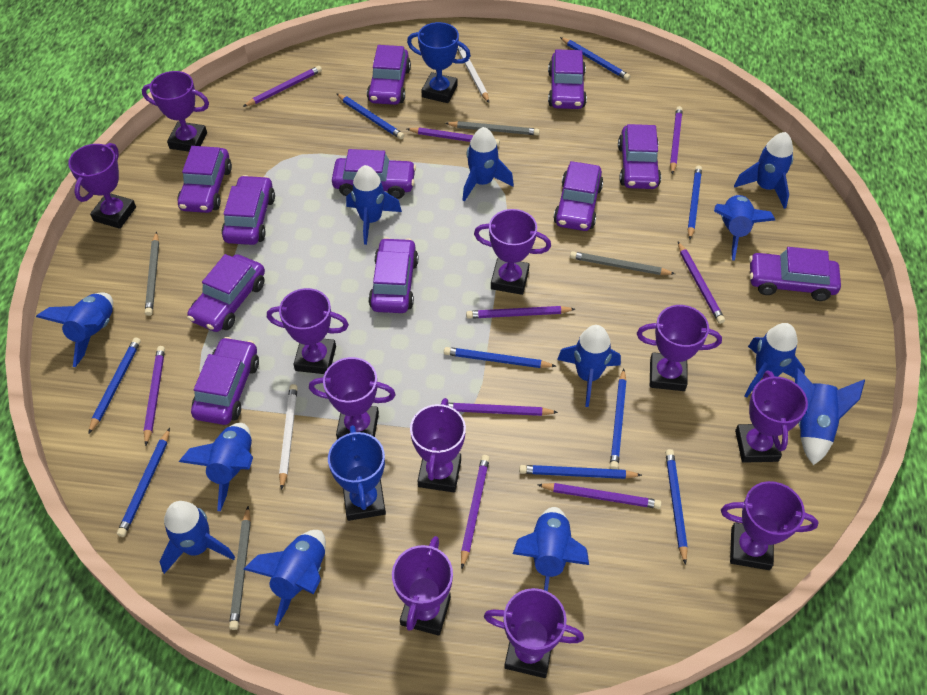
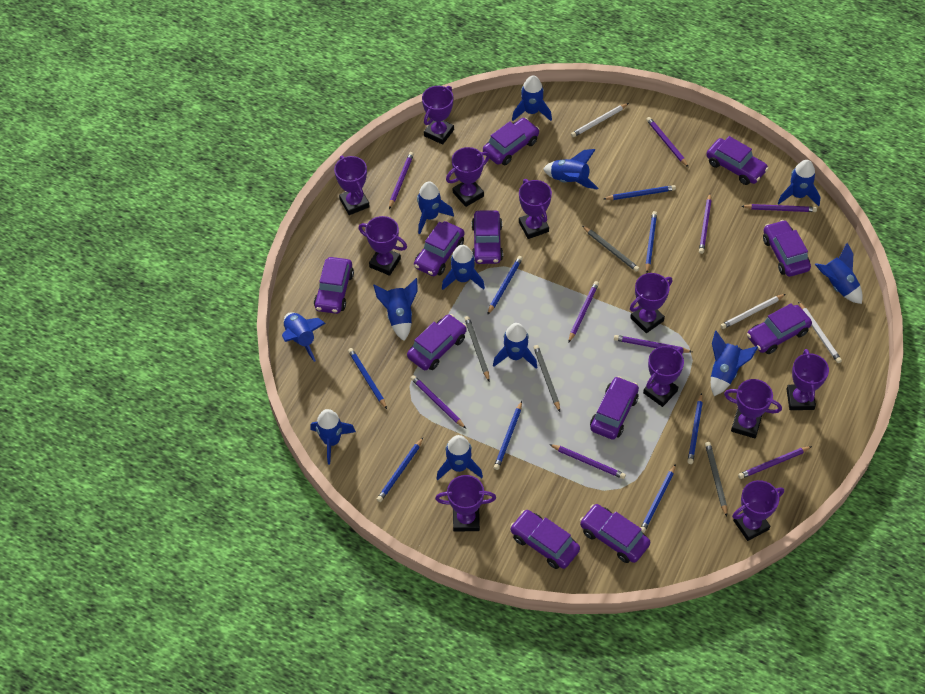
blue pencil: 9 -> 8
blue trophy: 2 -> 0
white pencil: 2 -> 3

